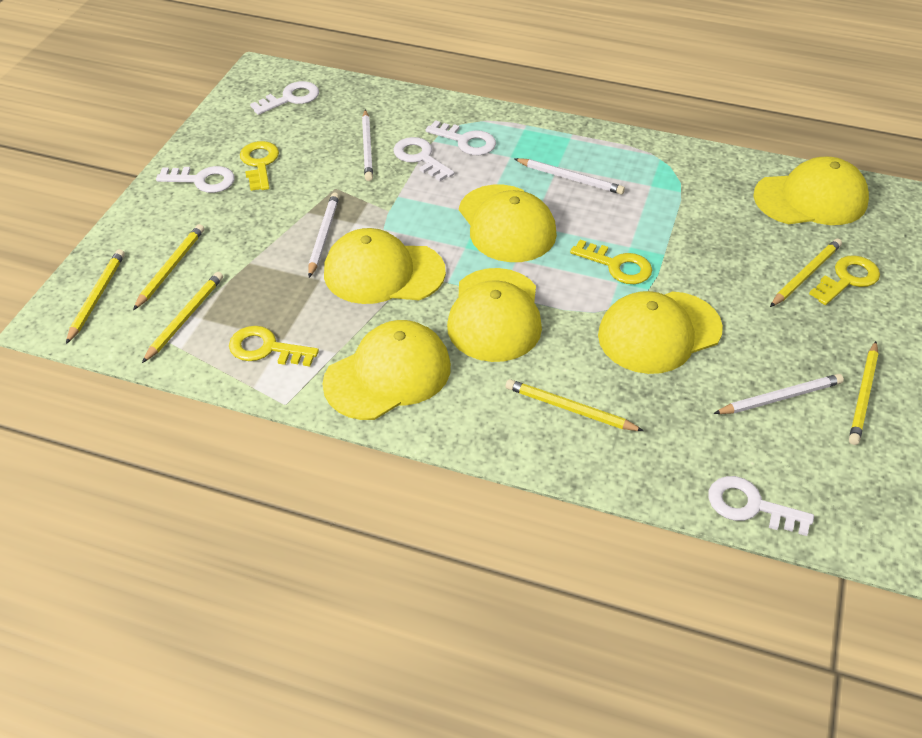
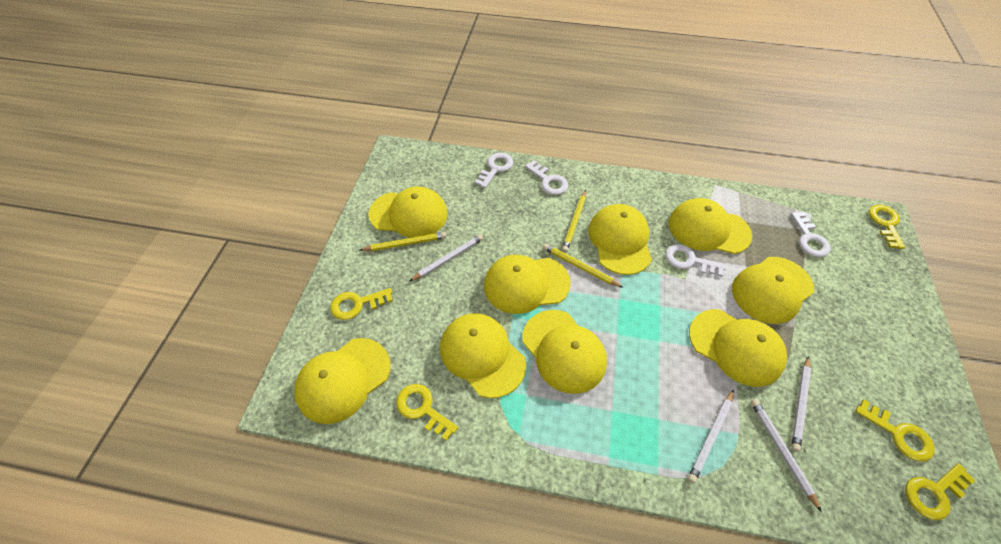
white key: 5 -> 4
yellow cap: 6 -> 9
yellow key: 4 -> 5
yellow pencil: 6 -> 3

